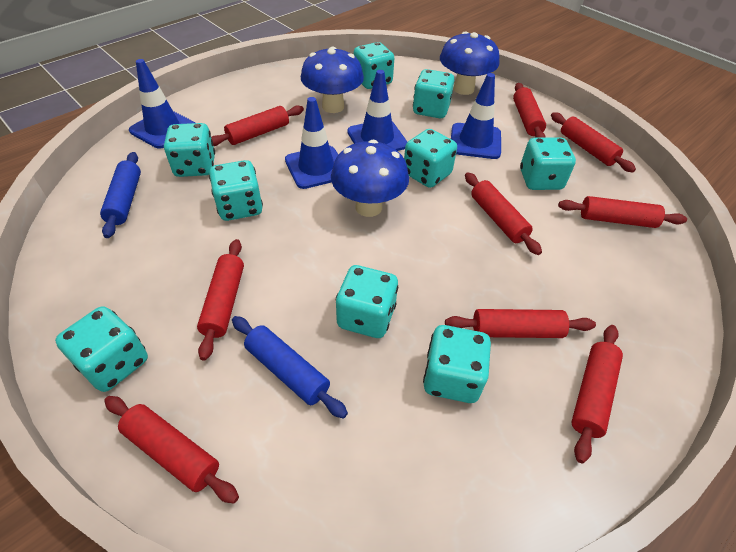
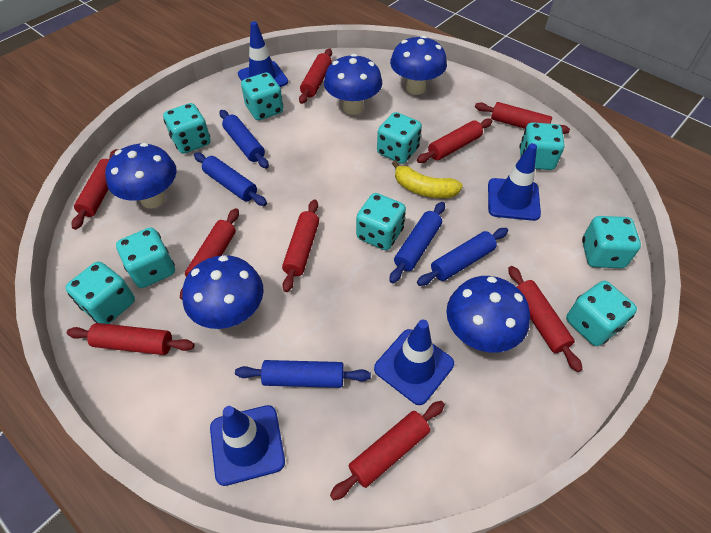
blue mushroom: 3 -> 5
blue rolling pin: 2 -> 5
yellow banana: 0 -> 1

